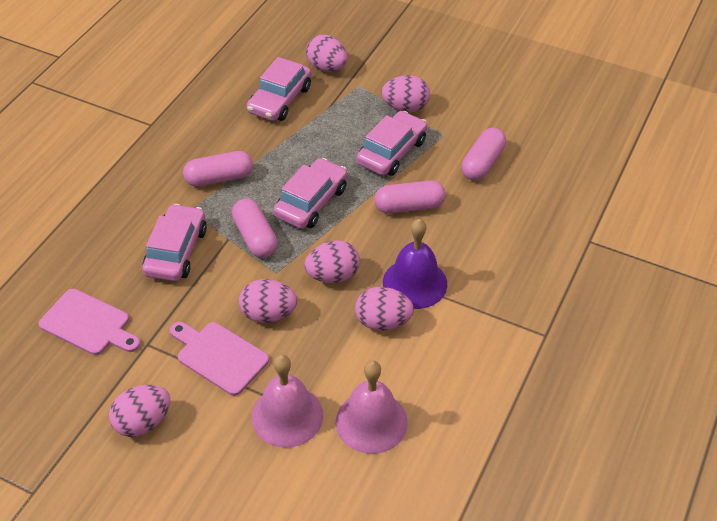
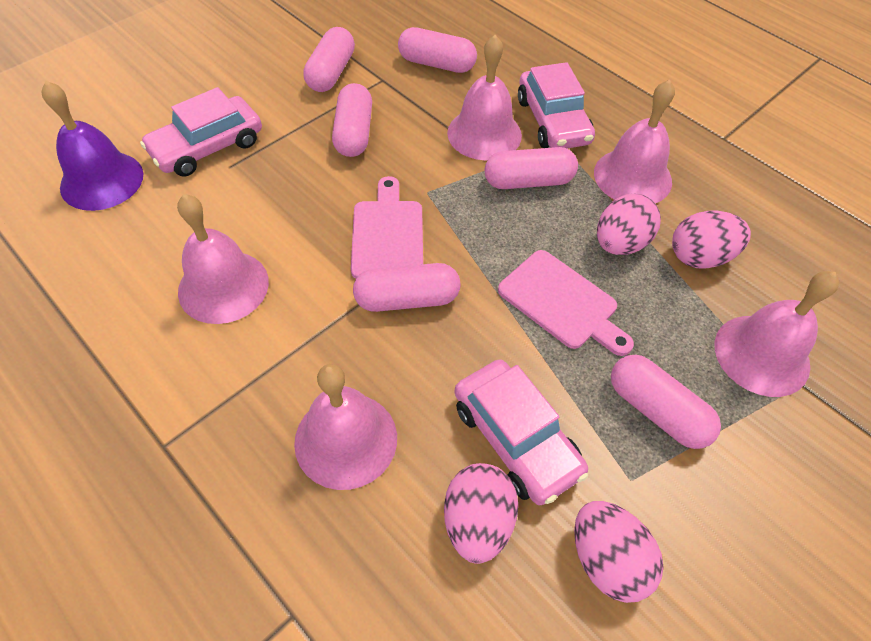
pink bell: 2 -> 5
pink capsule: 4 -> 6
pink car: 4 -> 3
pink egg: 6 -> 4

